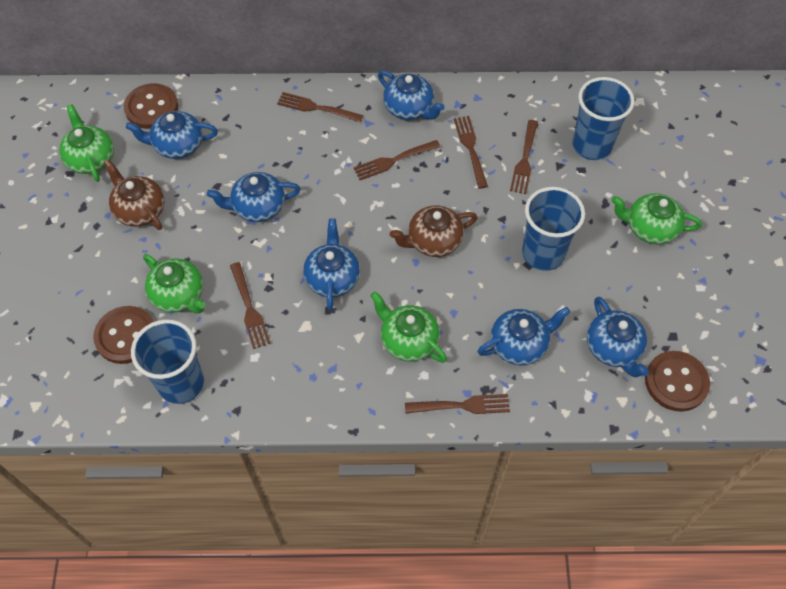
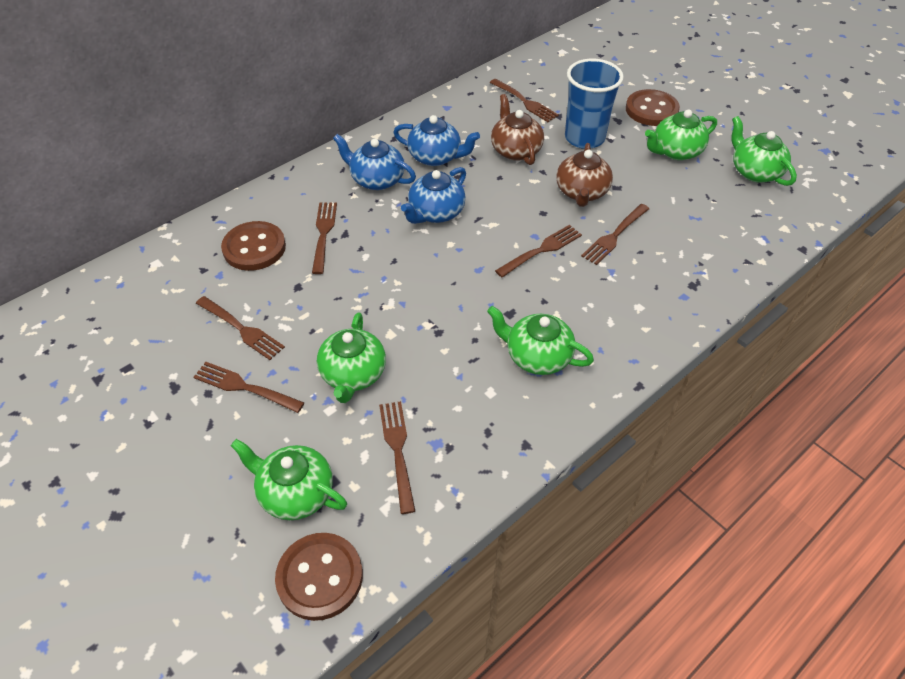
blue cup: 3 -> 1
blue teapot: 6 -> 3
brown fork: 6 -> 7
green teapot: 4 -> 5

